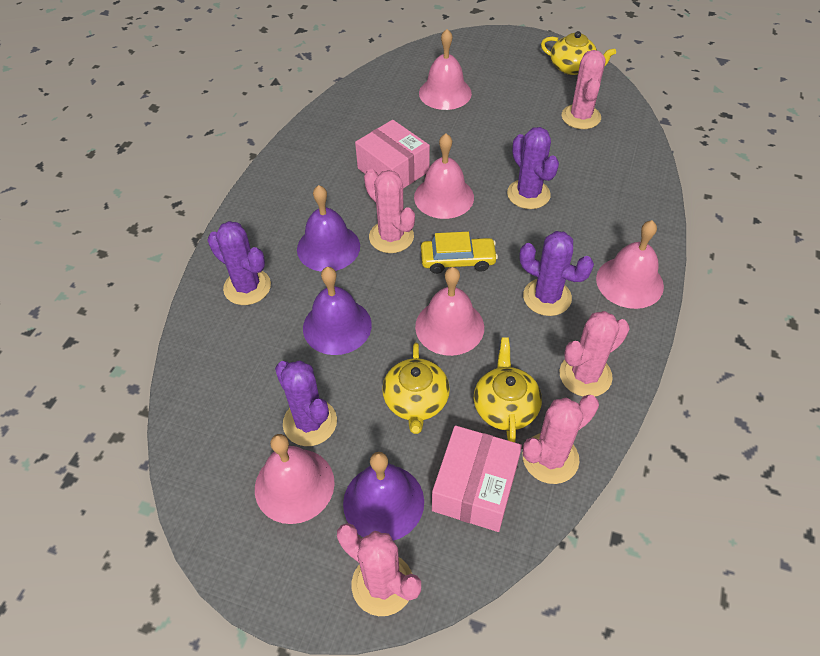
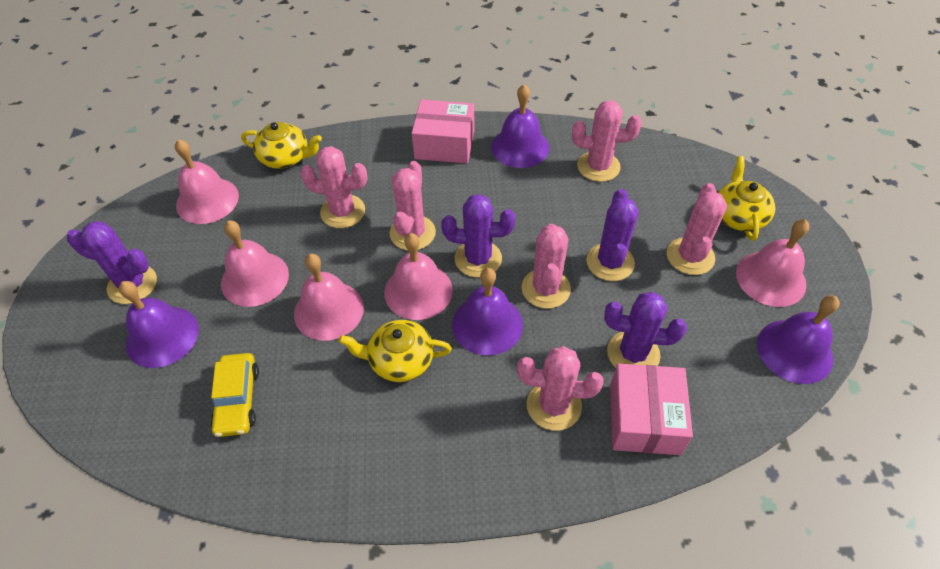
pink cactus: 5 -> 6
purple bell: 3 -> 4

